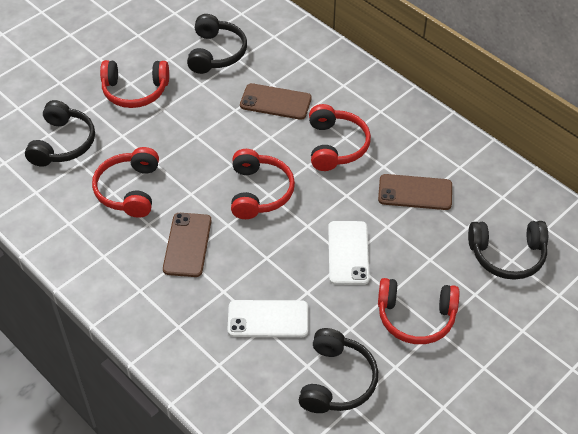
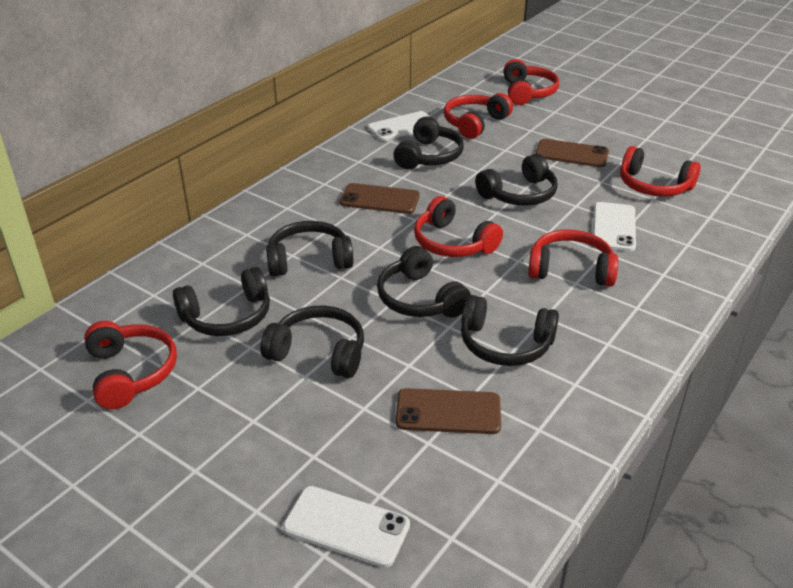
black headphones: 4 -> 7
red headphones: 5 -> 6
white phone: 2 -> 3

